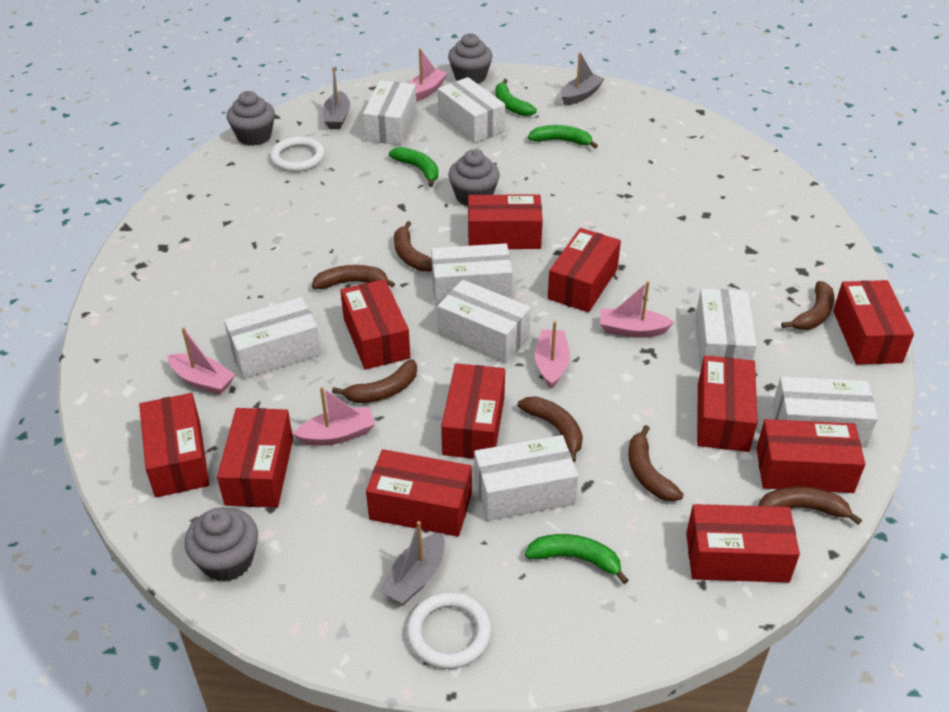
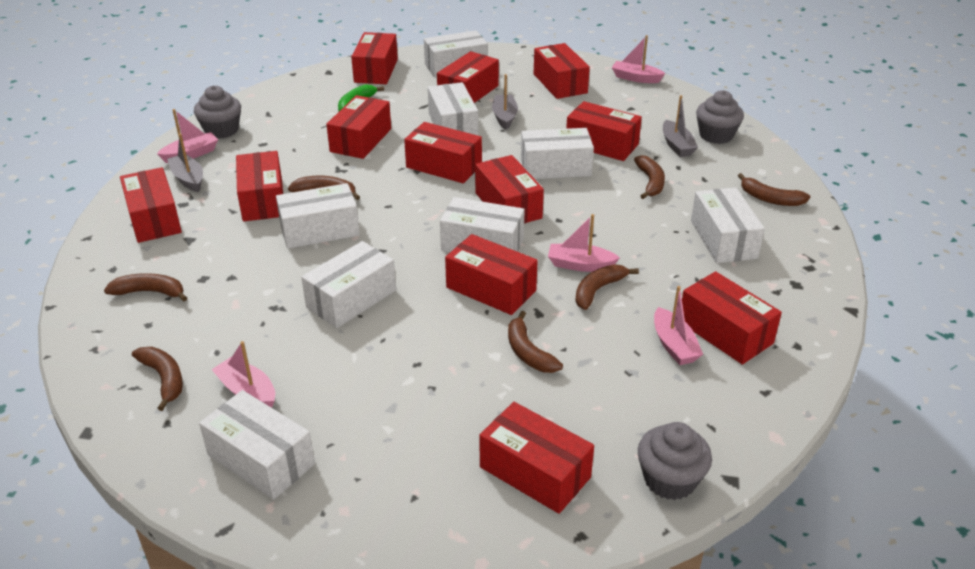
green banana: 4 -> 1
grey cupcake: 4 -> 3
red box: 11 -> 12
white ring: 2 -> 0

